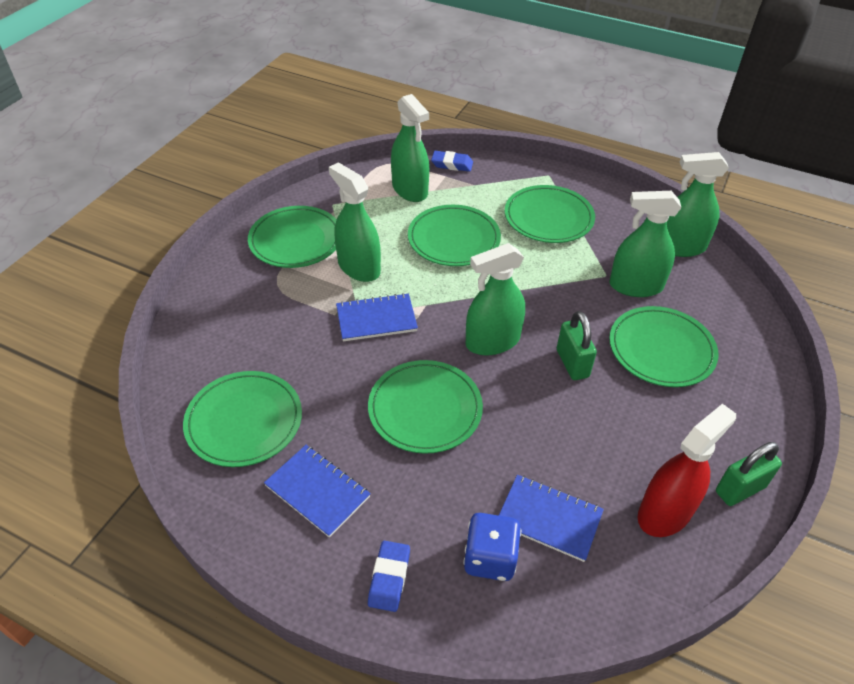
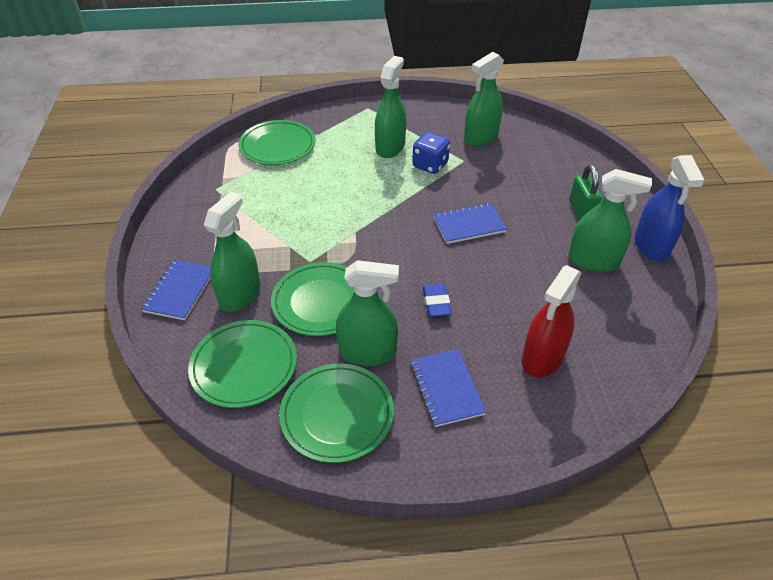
blue eraser: 2 -> 1
blue spray bottle: 0 -> 1
green padlock: 2 -> 1
green plate: 6 -> 4

